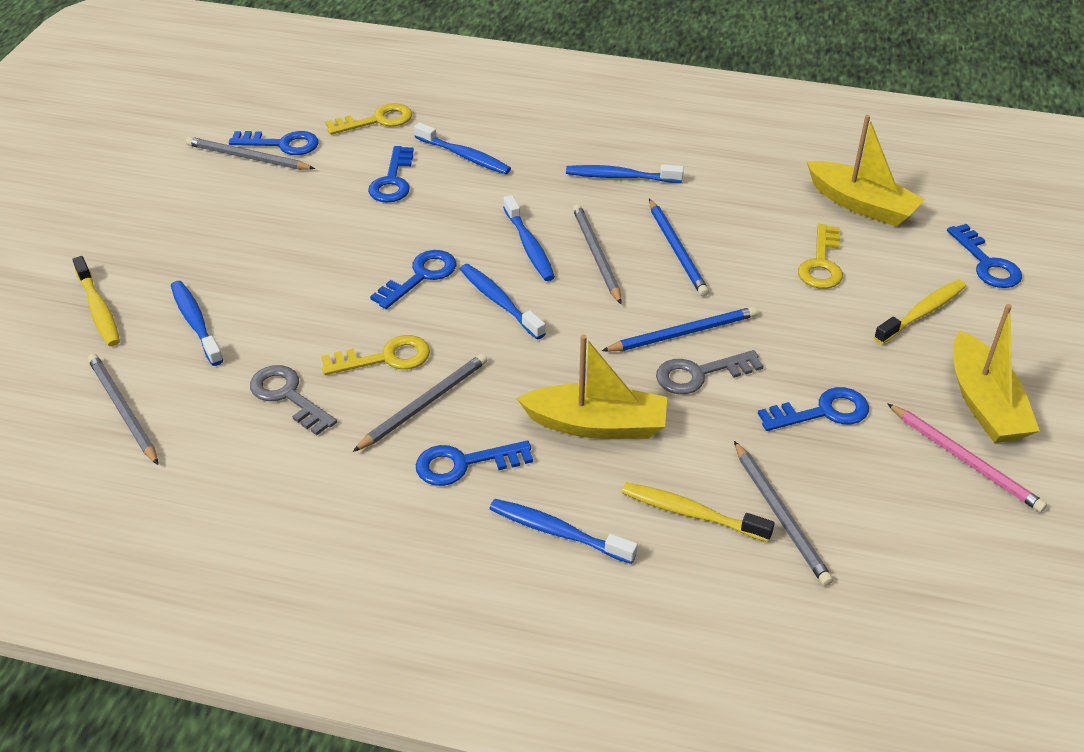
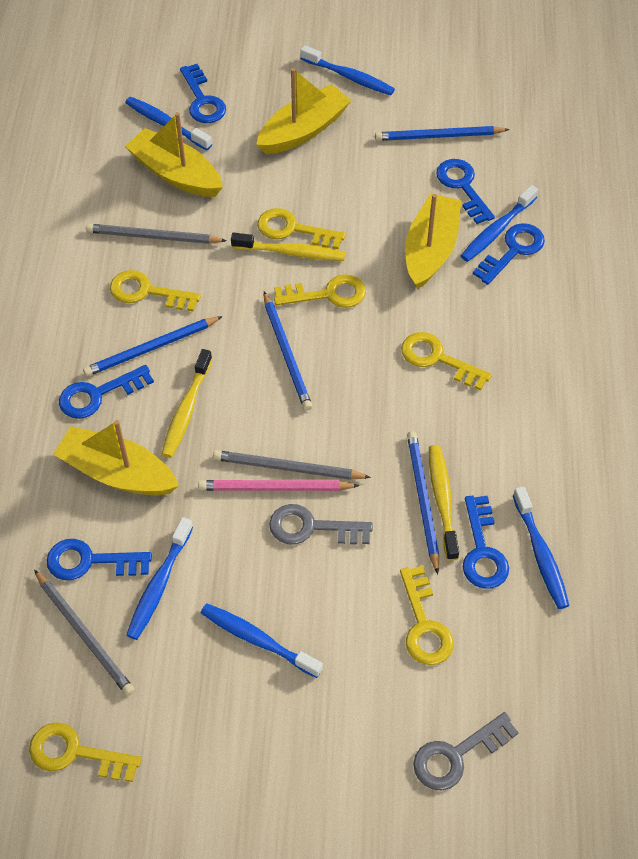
blue pencil: 2 -> 4
grey pencil: 5 -> 3
yellow boat: 3 -> 4
yellow key: 3 -> 6

